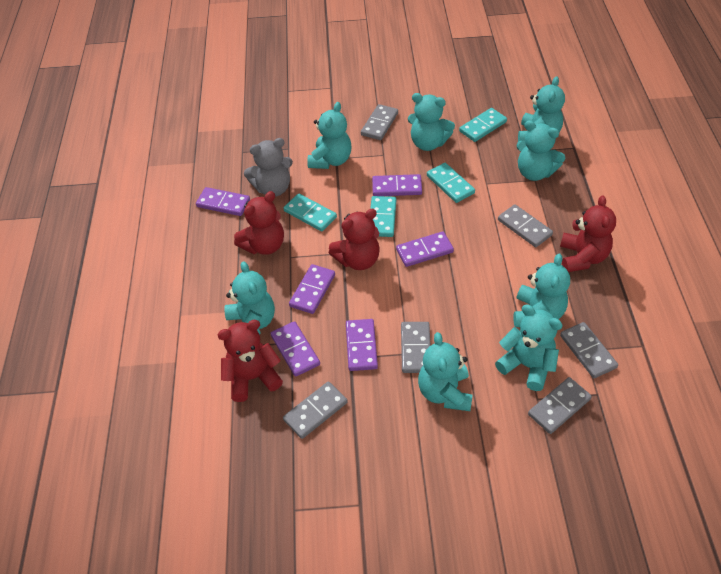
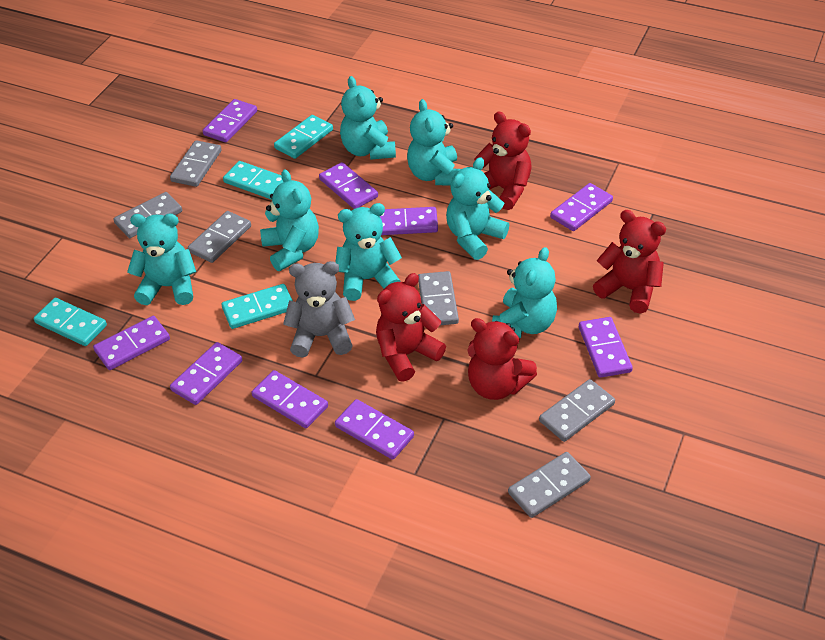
purple domino: 6 -> 9
turquoise teddy bear: 8 -> 7

